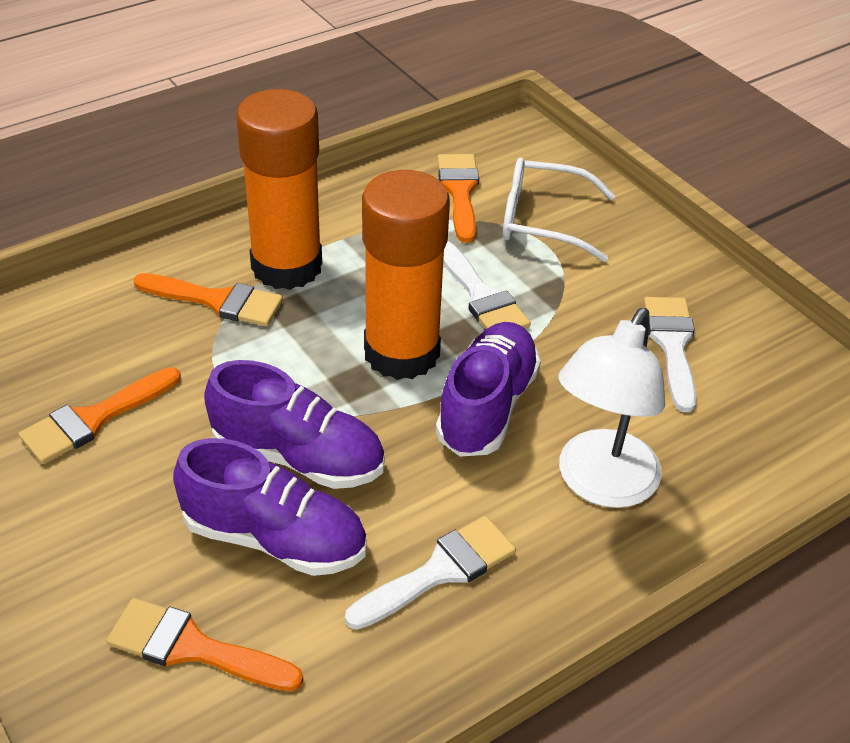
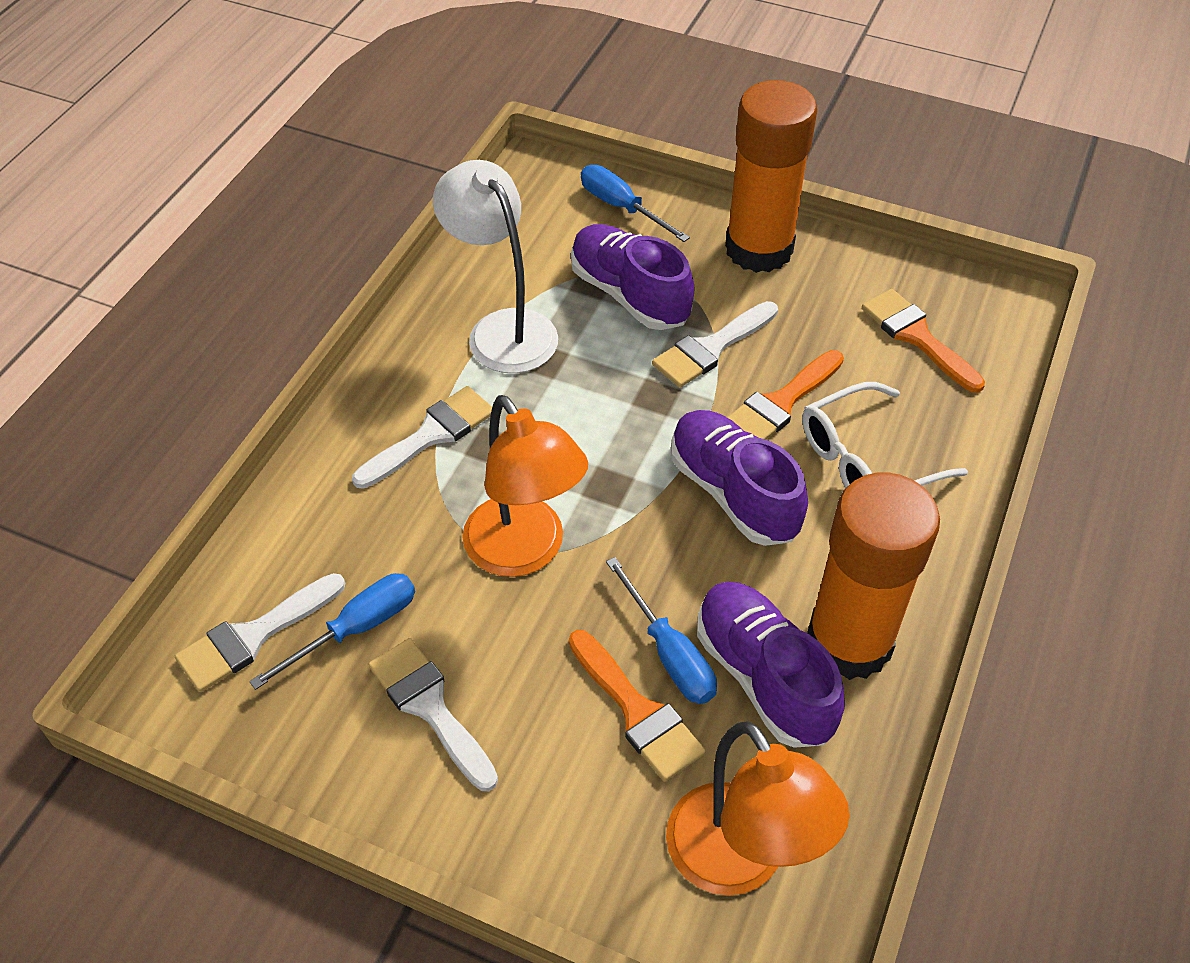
blue screwdriver: 0 -> 3
orange brush: 4 -> 3
orange lamp: 0 -> 2
white brush: 3 -> 4

